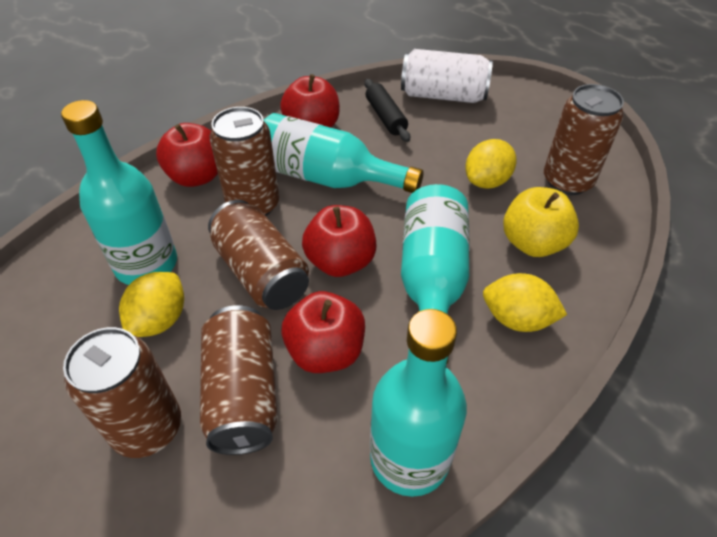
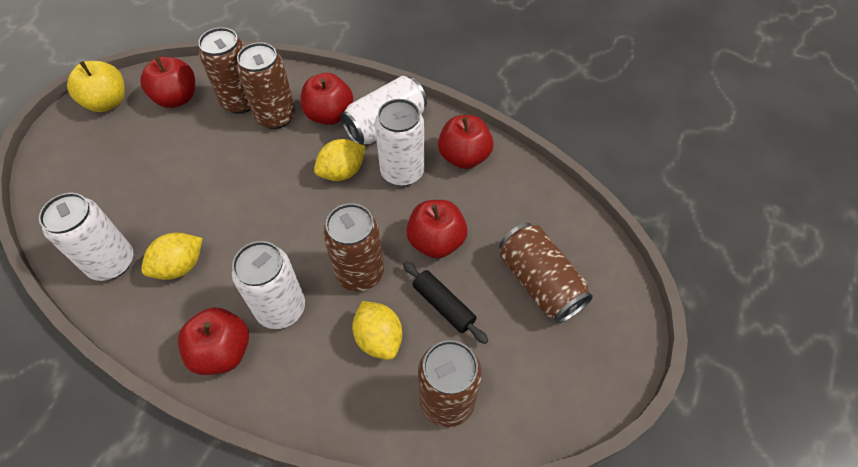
red apple: 4 -> 5
turquoise bottle: 4 -> 0
white can: 1 -> 4

